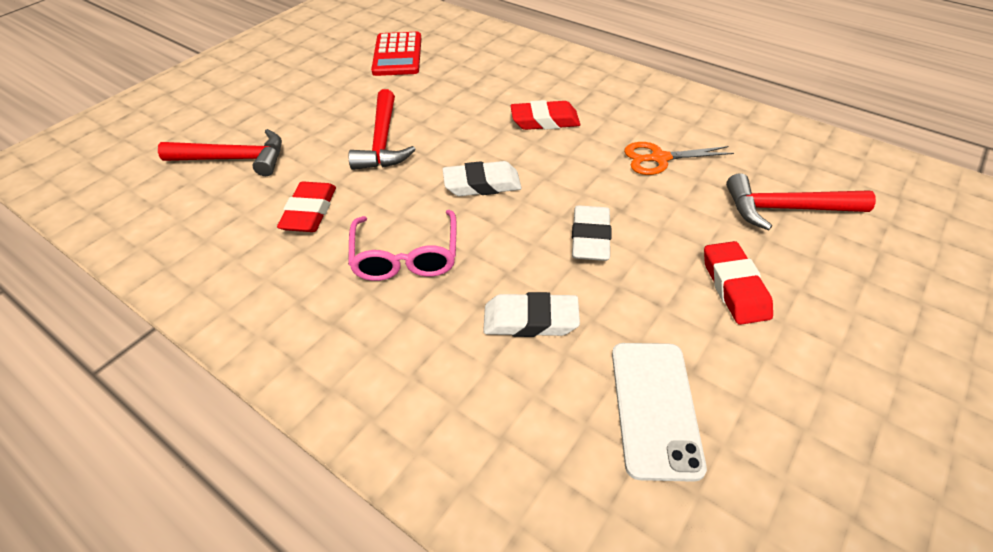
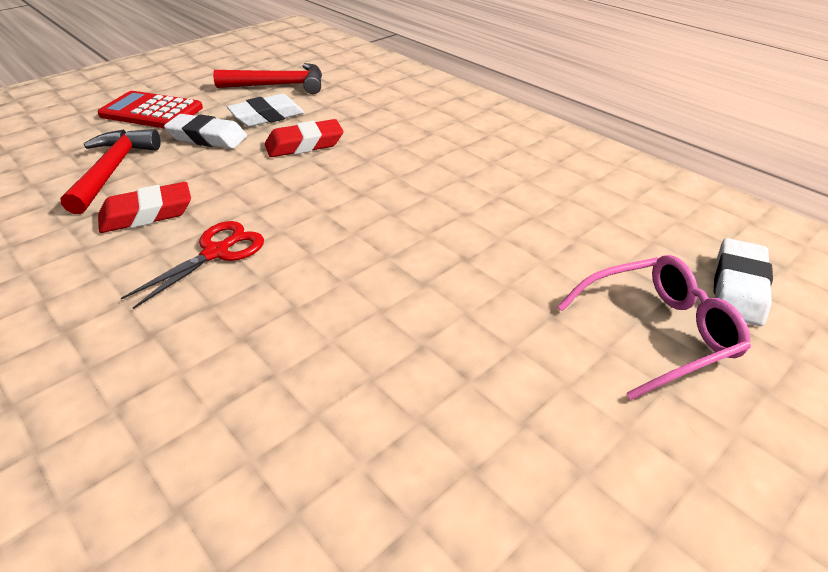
orange scissors: 1 -> 0
red eraser: 3 -> 2
red hammer: 3 -> 2
red scissors: 0 -> 1
white phone: 1 -> 0

